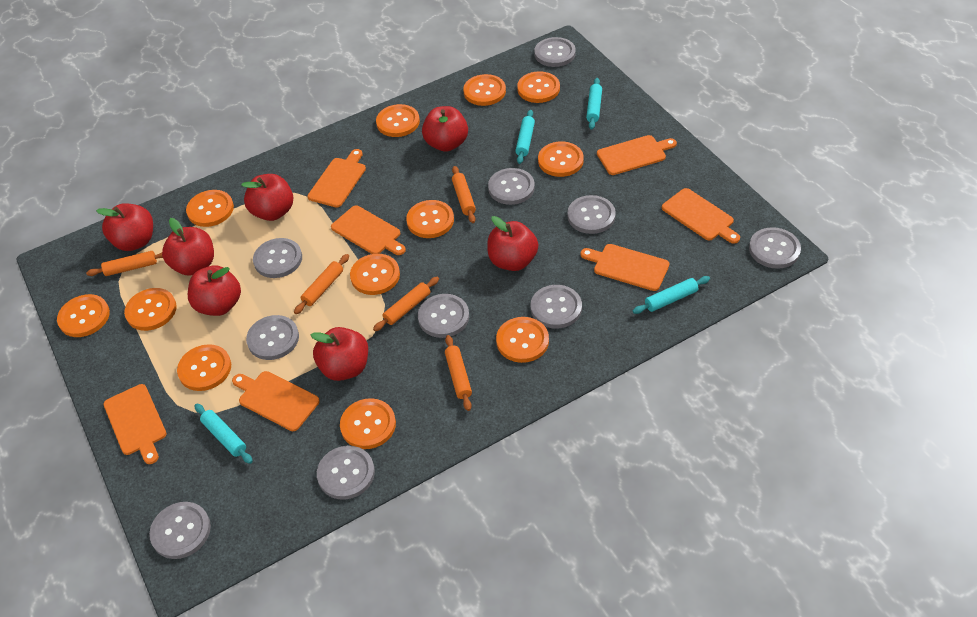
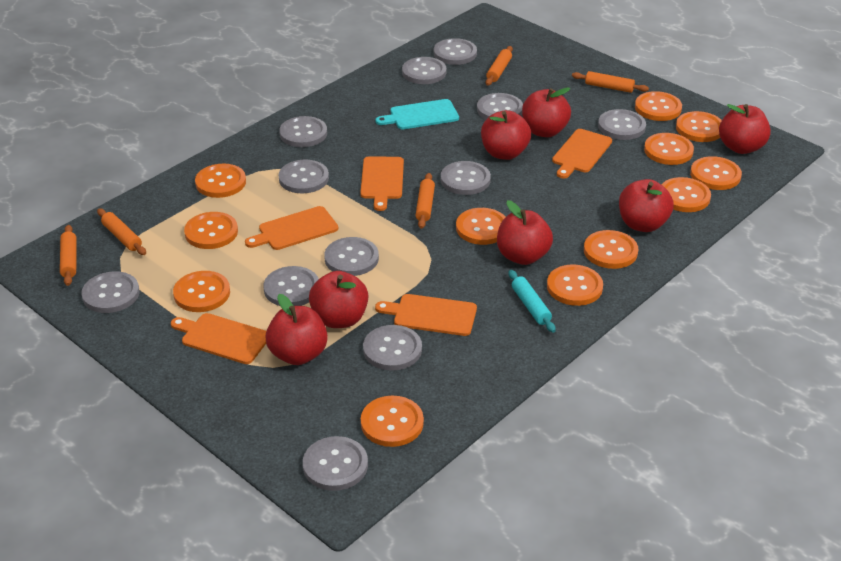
grey button: 10 -> 12
orange cutting board: 7 -> 5
turquoise cutting board: 0 -> 1
turquoise rolling pin: 4 -> 1

